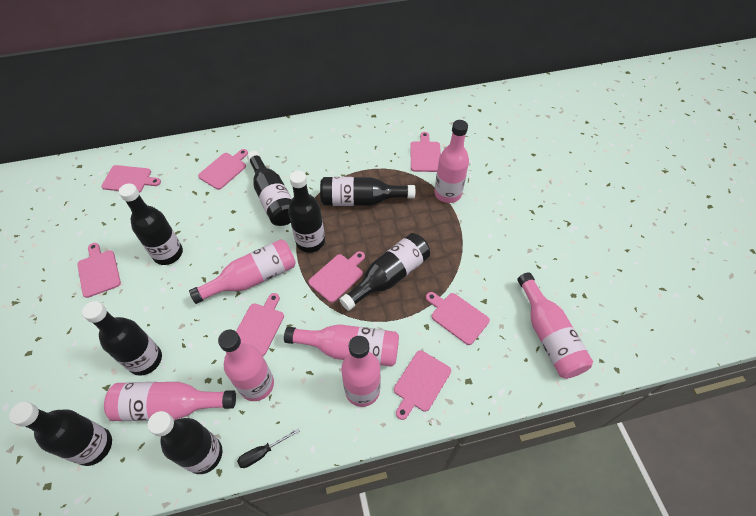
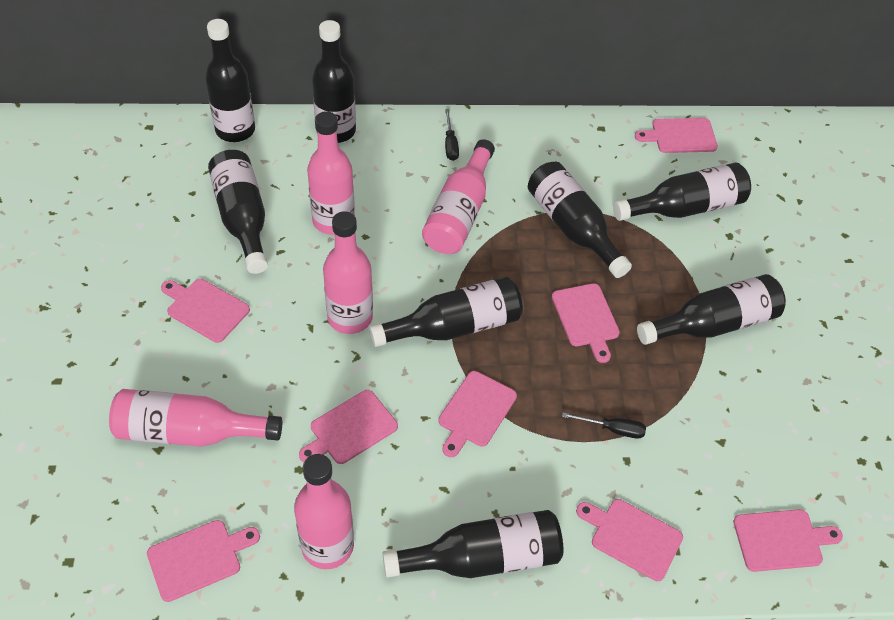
black screwdriver: 1 -> 2
pink bottle: 7 -> 5

